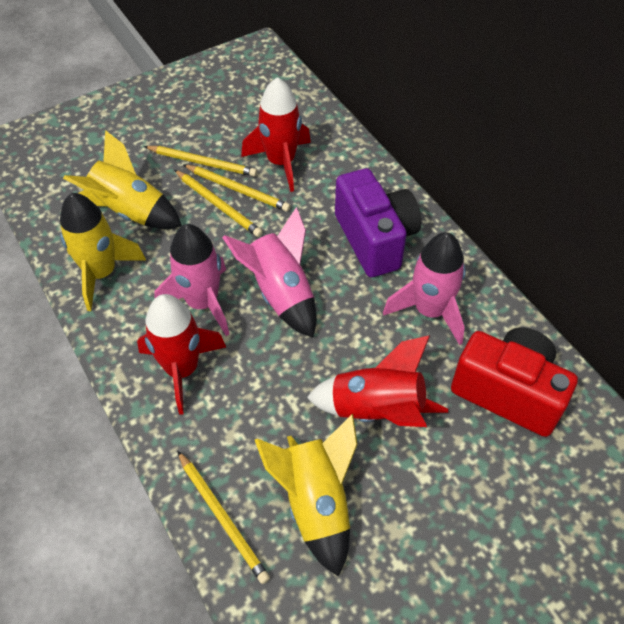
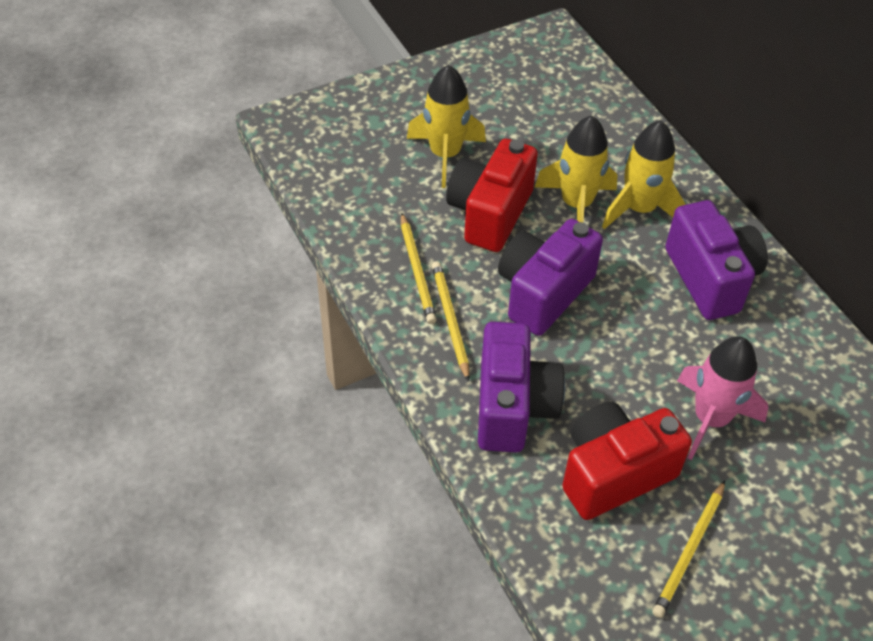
pink rocket: 3 -> 1
purple camera: 1 -> 3
red camera: 1 -> 2
red rocket: 3 -> 0
yellow pencil: 4 -> 3

